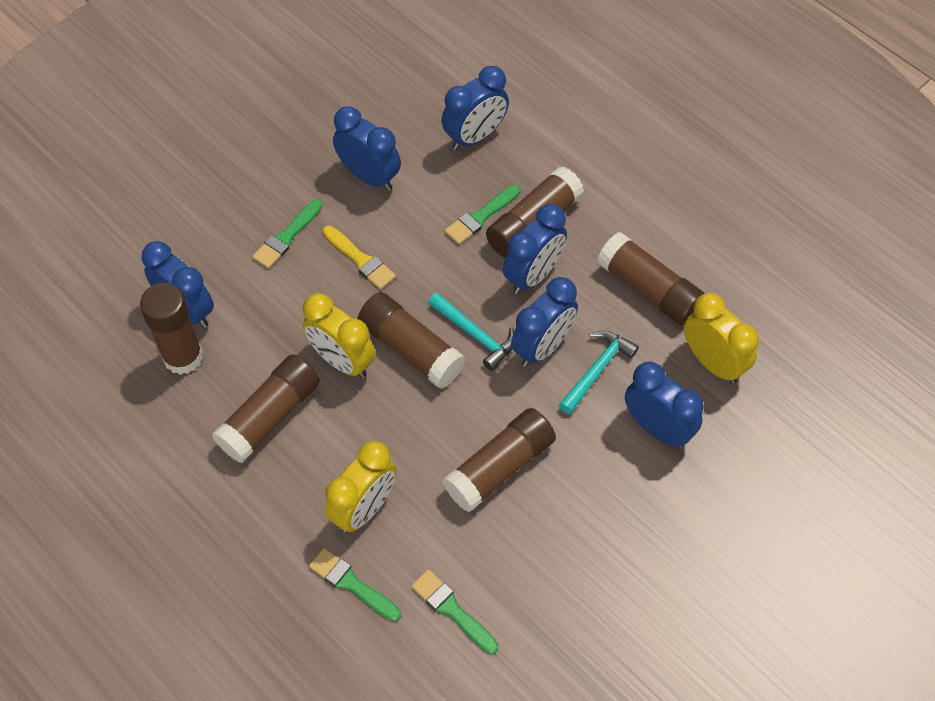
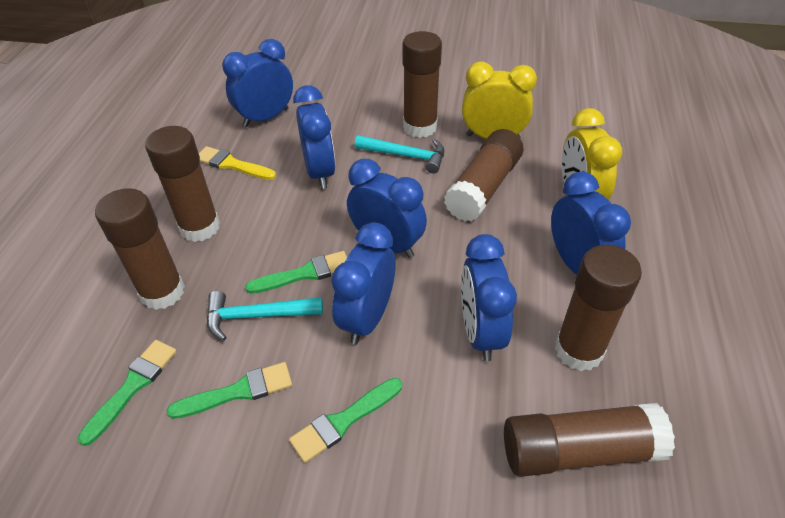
yellow clock: 3 -> 2

